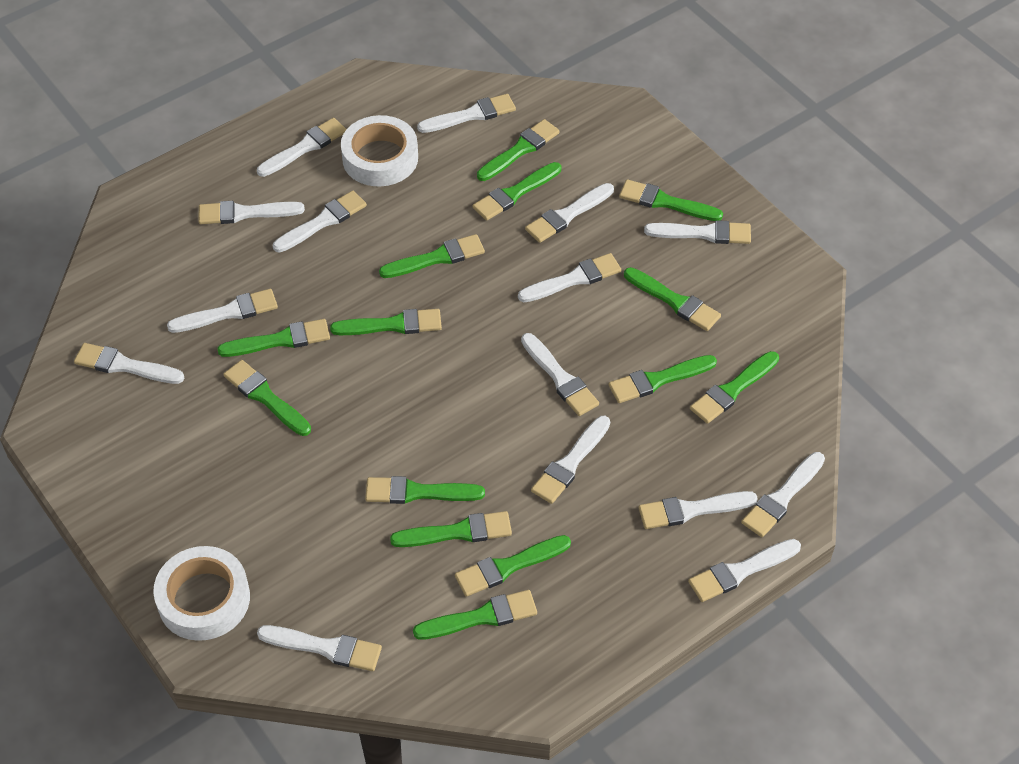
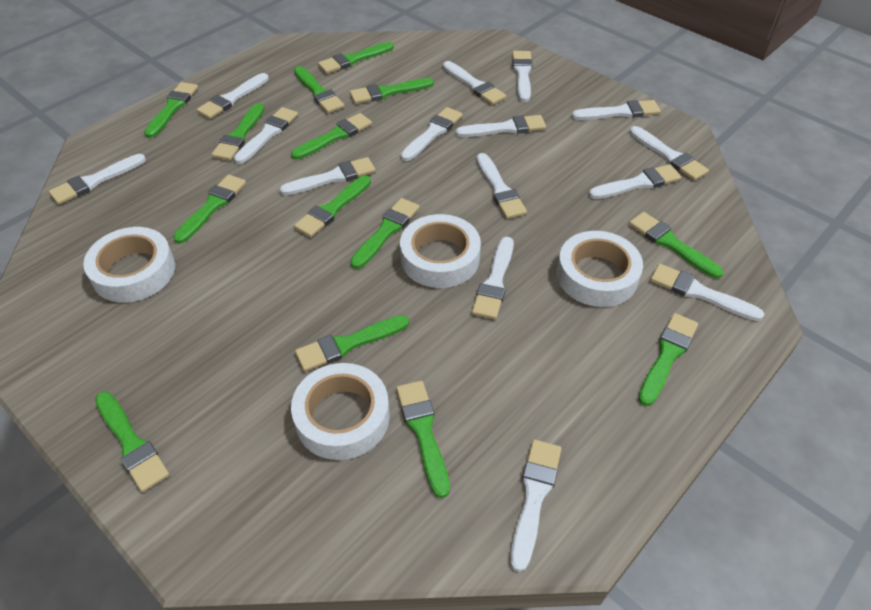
white tape: 2 -> 4

